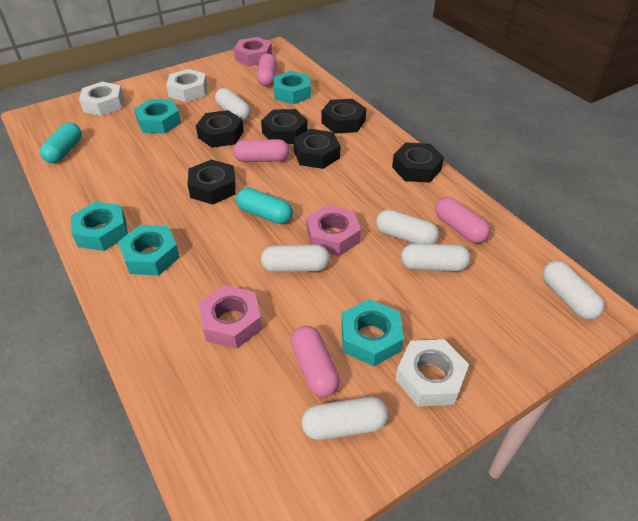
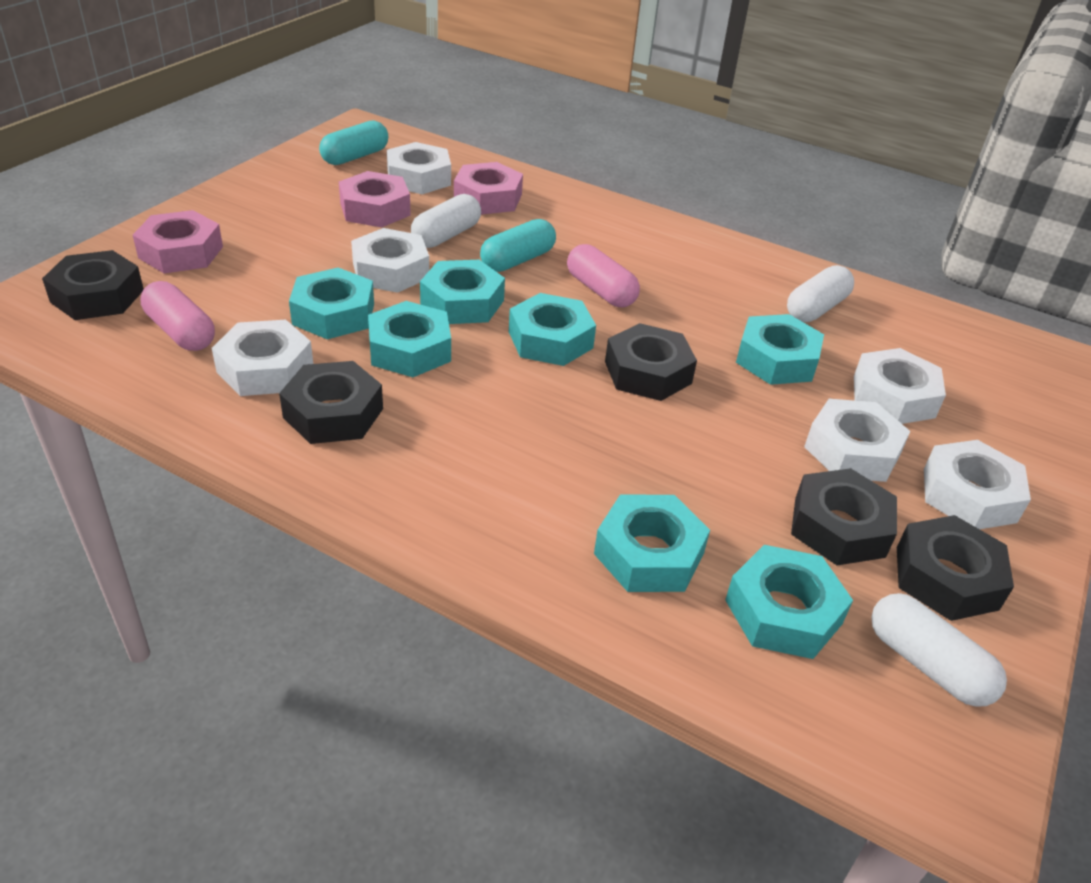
black nut: 6 -> 5
pink capsule: 4 -> 2
turquoise nut: 5 -> 7
white capsule: 6 -> 3
white nut: 3 -> 6

